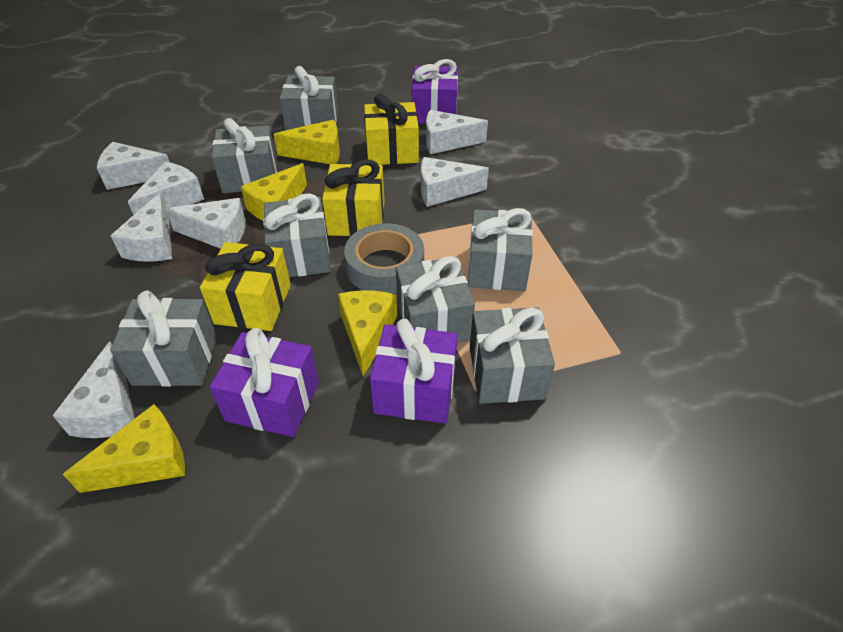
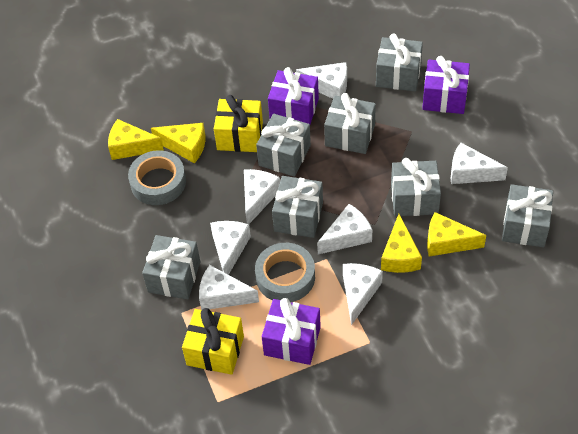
grey tape: 1 -> 2
yellow gift: 3 -> 2

